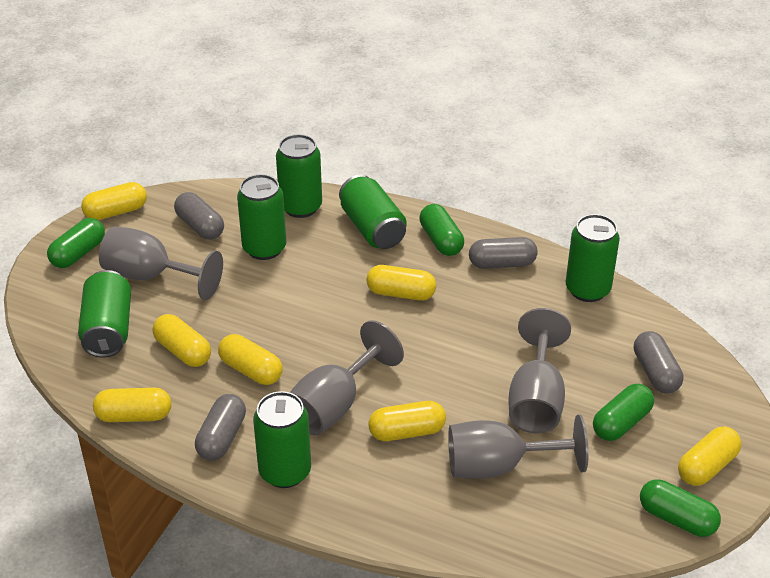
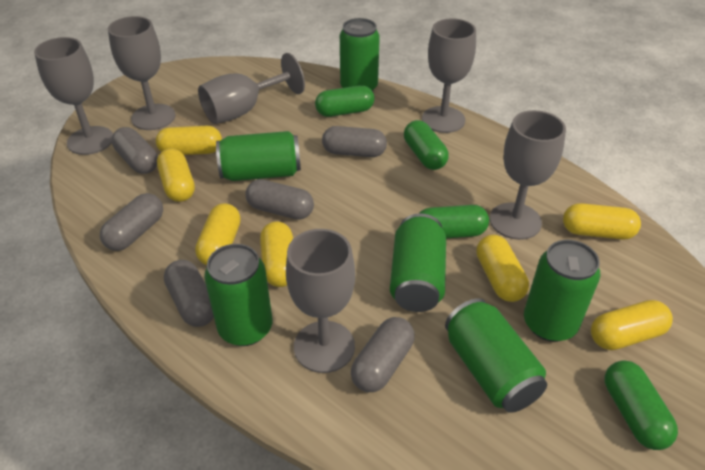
grey capsule: 4 -> 6
grey goblet: 4 -> 6

